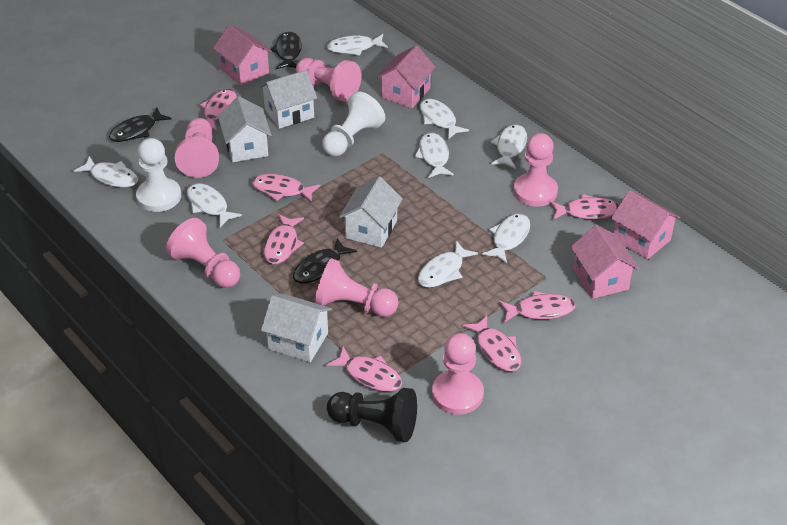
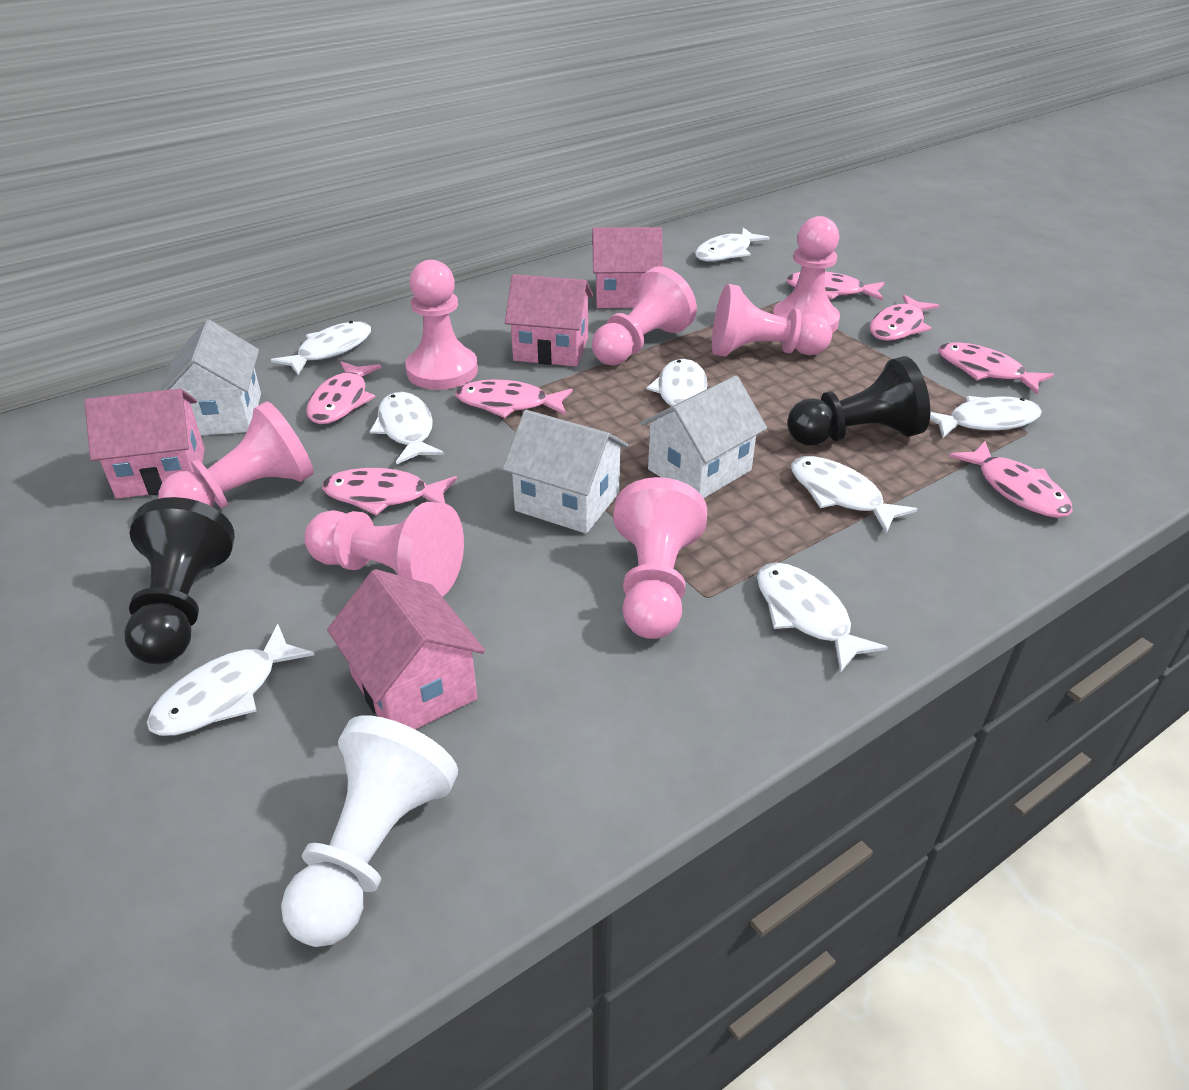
black fish: 3 -> 0
black pawn: 1 -> 2
pink pawn: 6 -> 7
white house: 4 -> 3
white pawn: 2 -> 1

